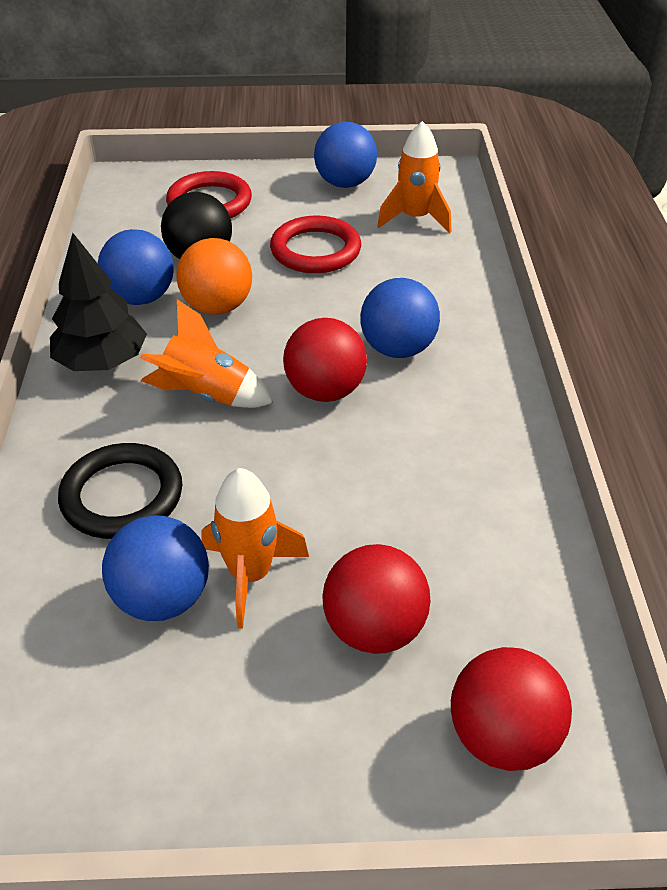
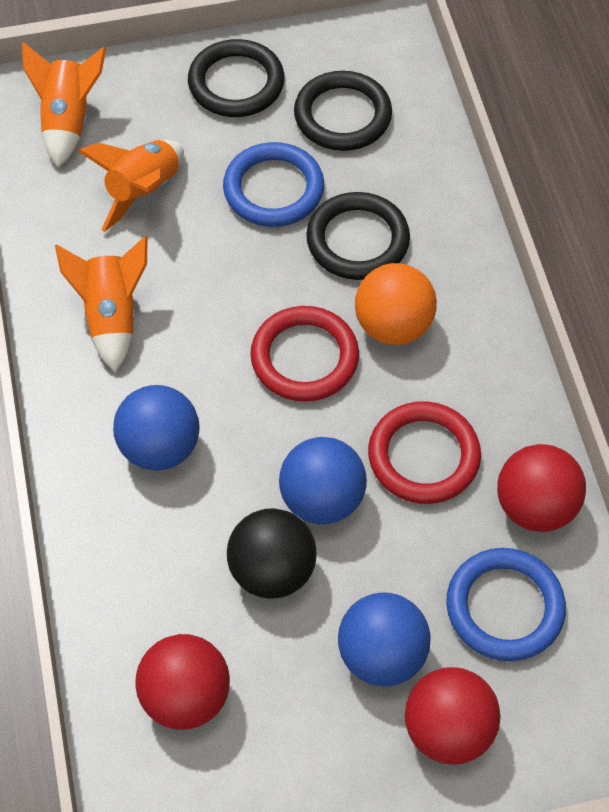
black ring: 1 -> 3
black tree: 1 -> 0
blue ball: 4 -> 3
blue ring: 0 -> 2

